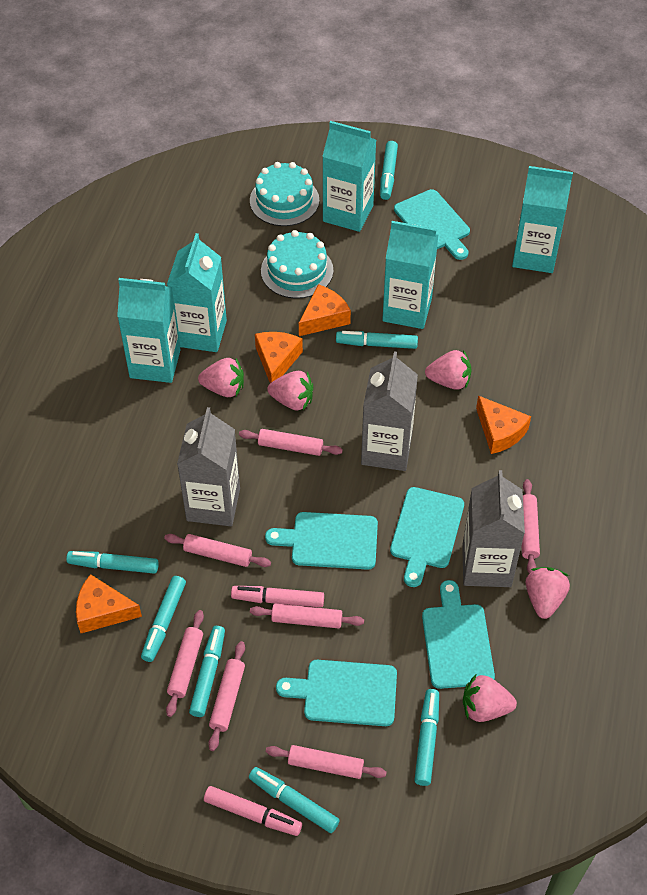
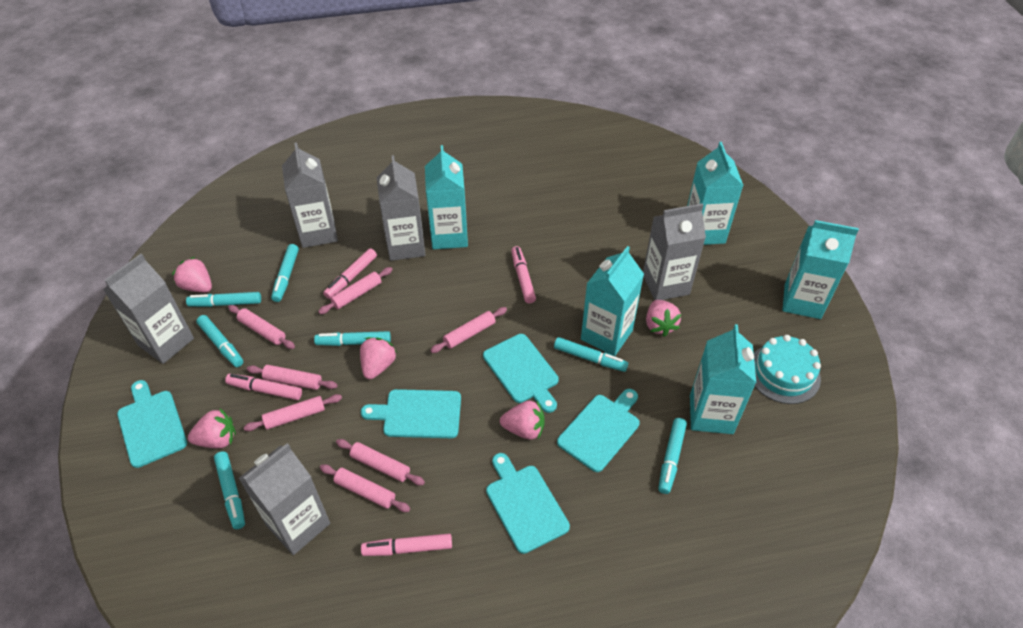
grey carton: 3 -> 5
orange cheese: 4 -> 0
pink marker: 2 -> 4
turquoise cake: 2 -> 1

